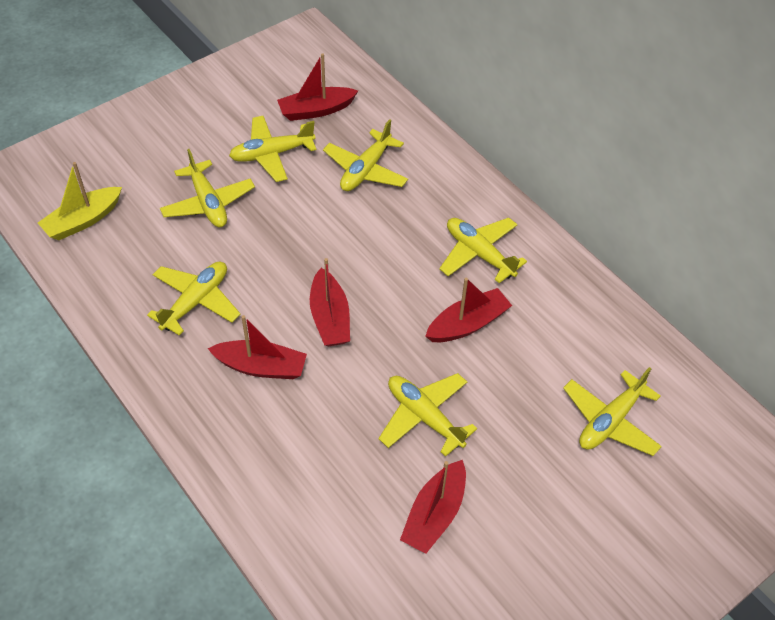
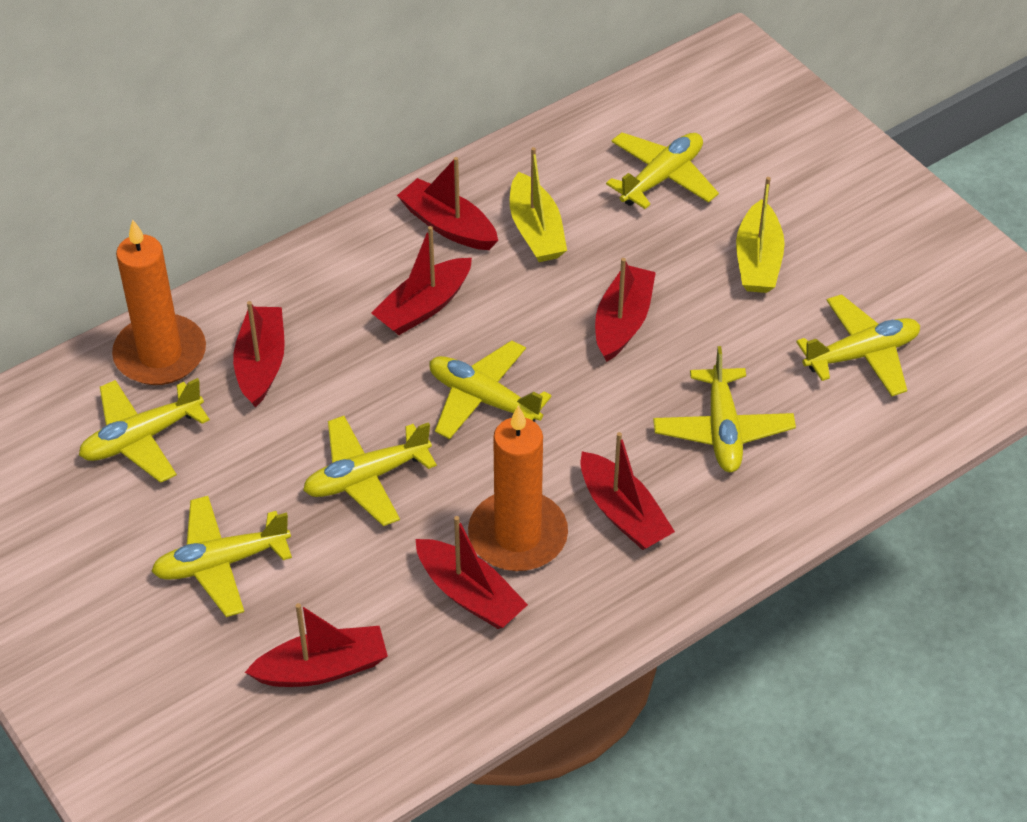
orange candle: 0 -> 2
red boat: 5 -> 7
yellow boat: 1 -> 2

